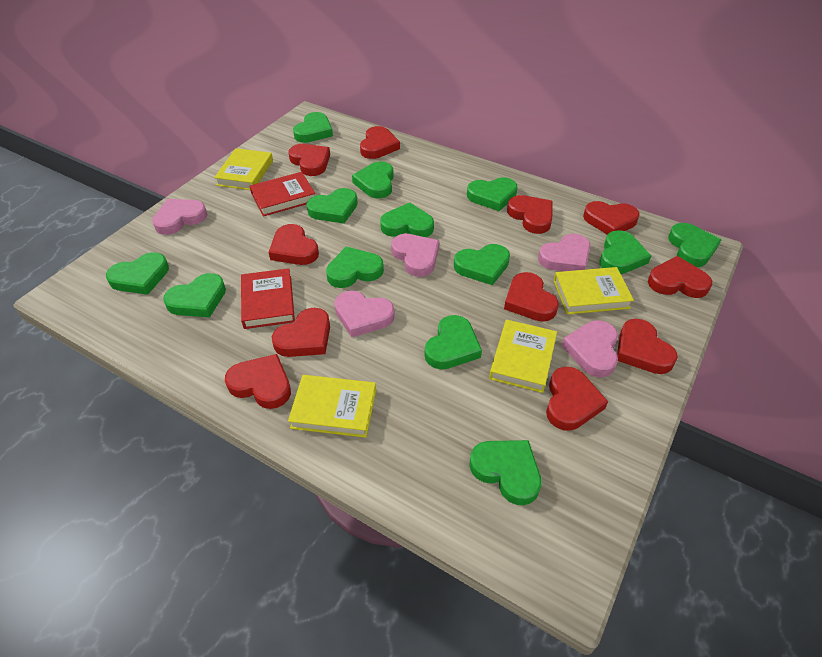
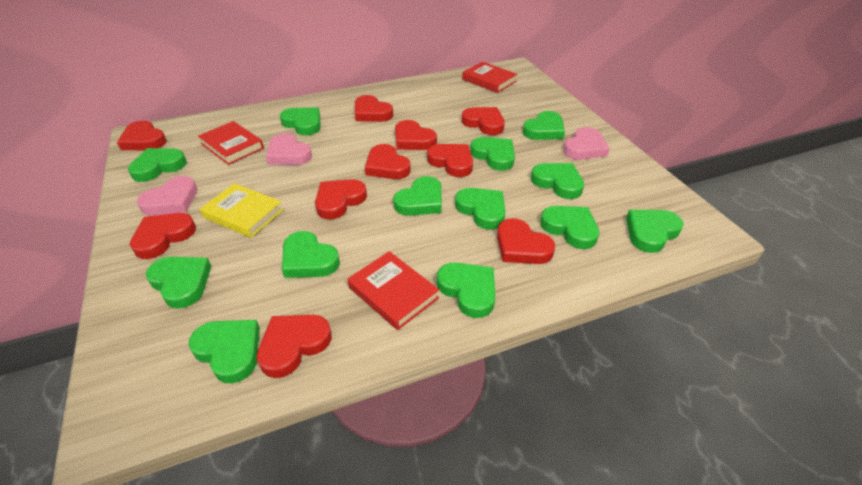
pink heart: 5 -> 3
red book: 2 -> 3
red heart: 11 -> 10
yellow book: 4 -> 1

